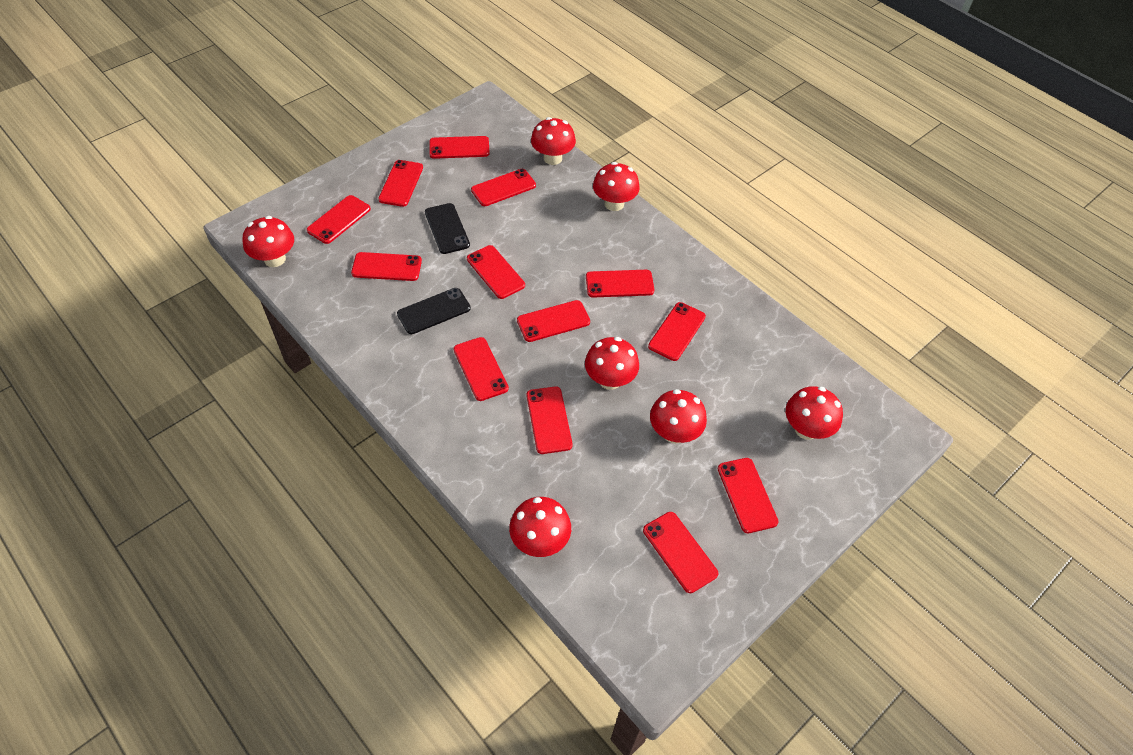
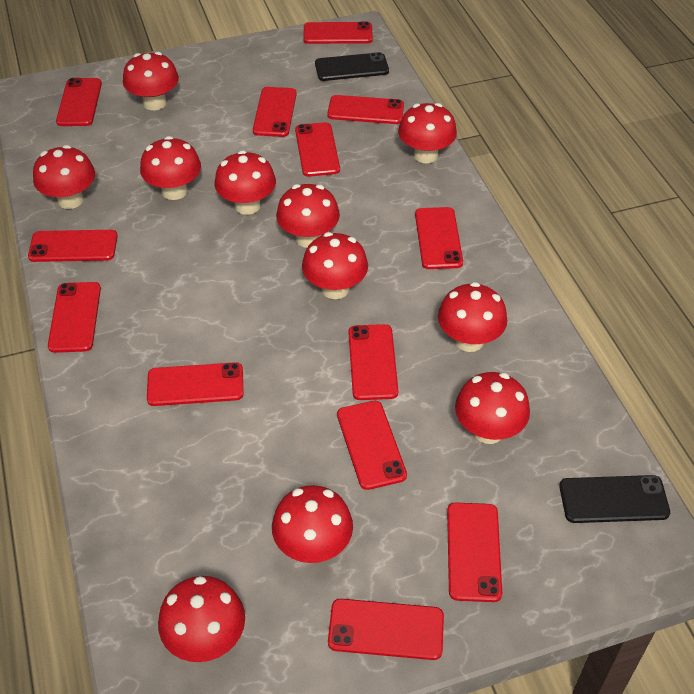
red mushroom: 7 -> 11

